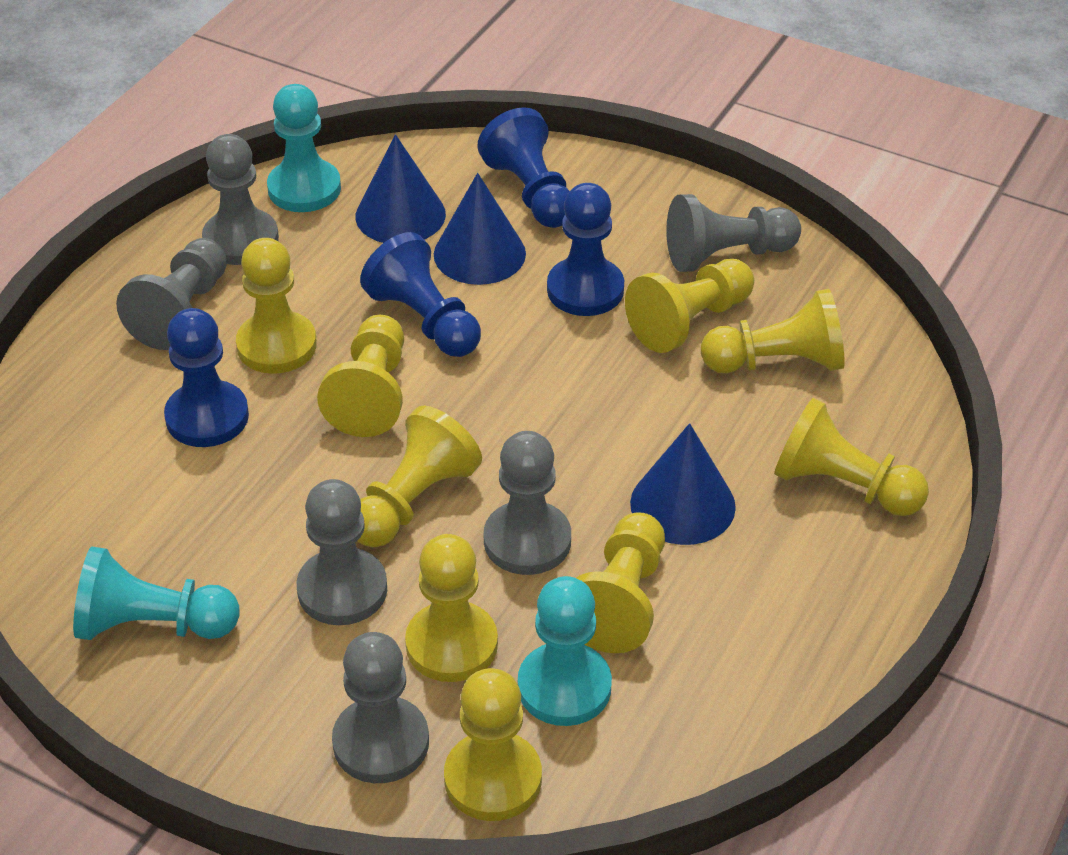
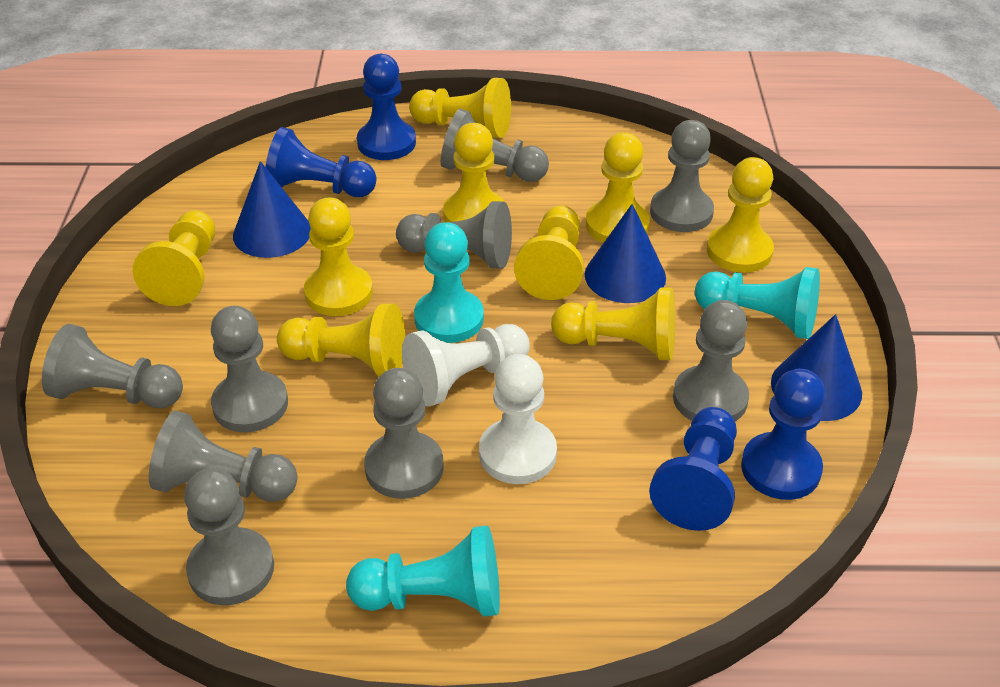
grey pawn: 6 -> 9
white pawn: 0 -> 2

